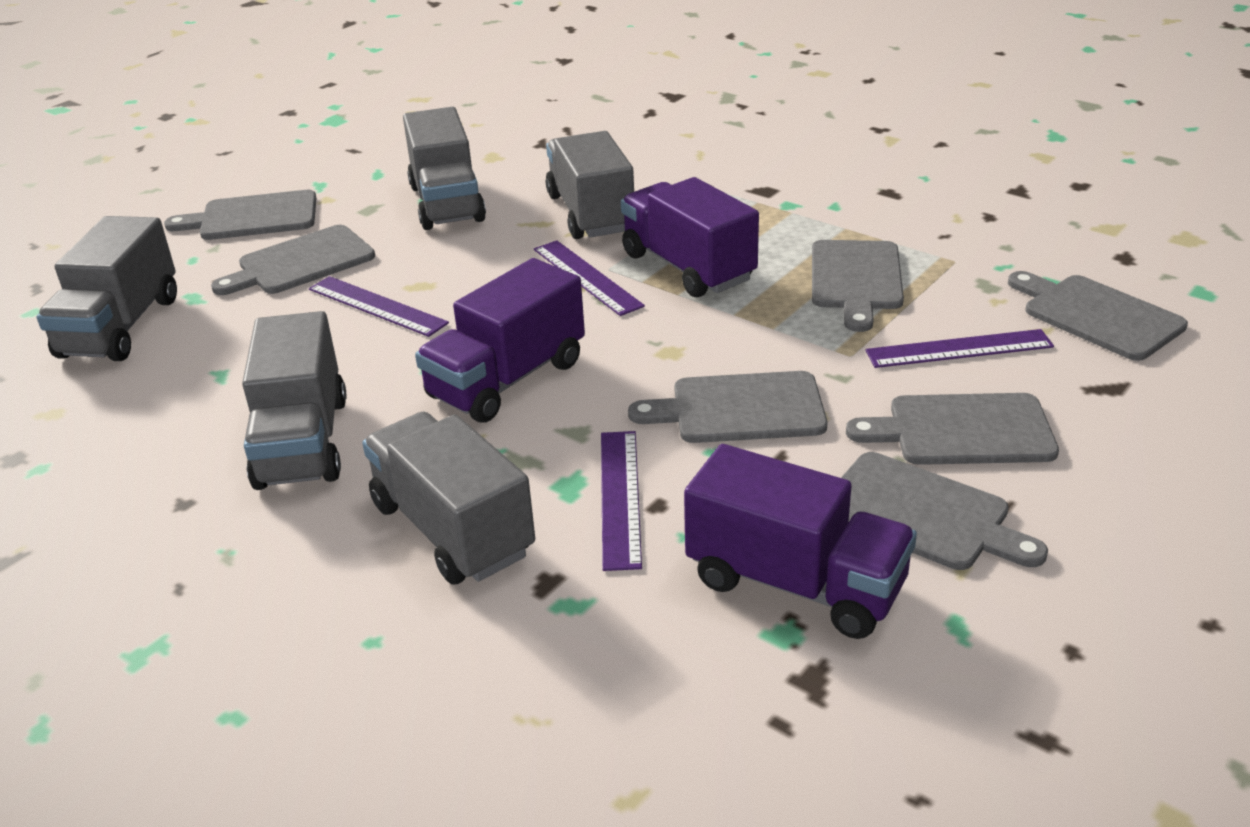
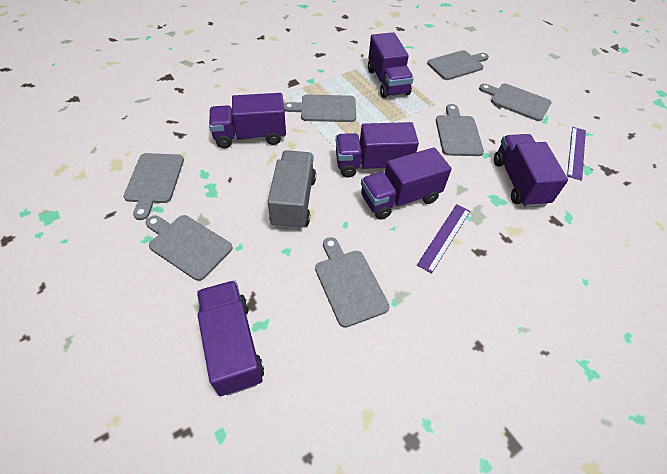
grey truck: 5 -> 1
purple ruler: 4 -> 2
purple truck: 3 -> 6

